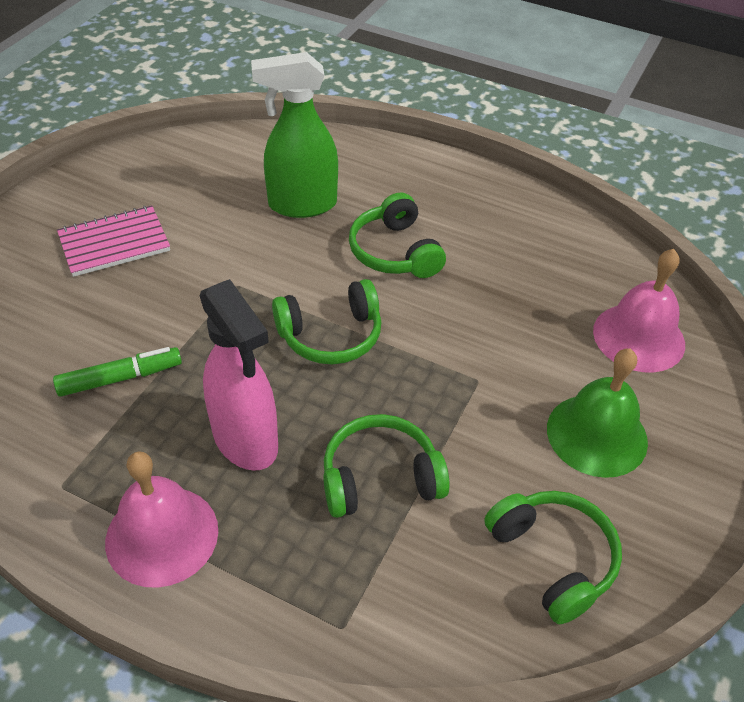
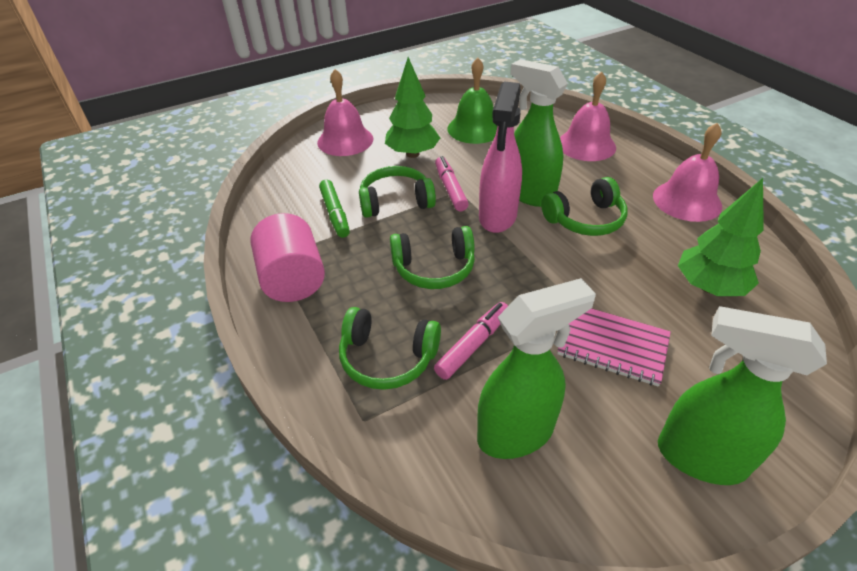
green spray bottle: 1 -> 3
green tree: 0 -> 2
pink bell: 2 -> 3
pink cylinder: 0 -> 1
pink marker: 0 -> 2

